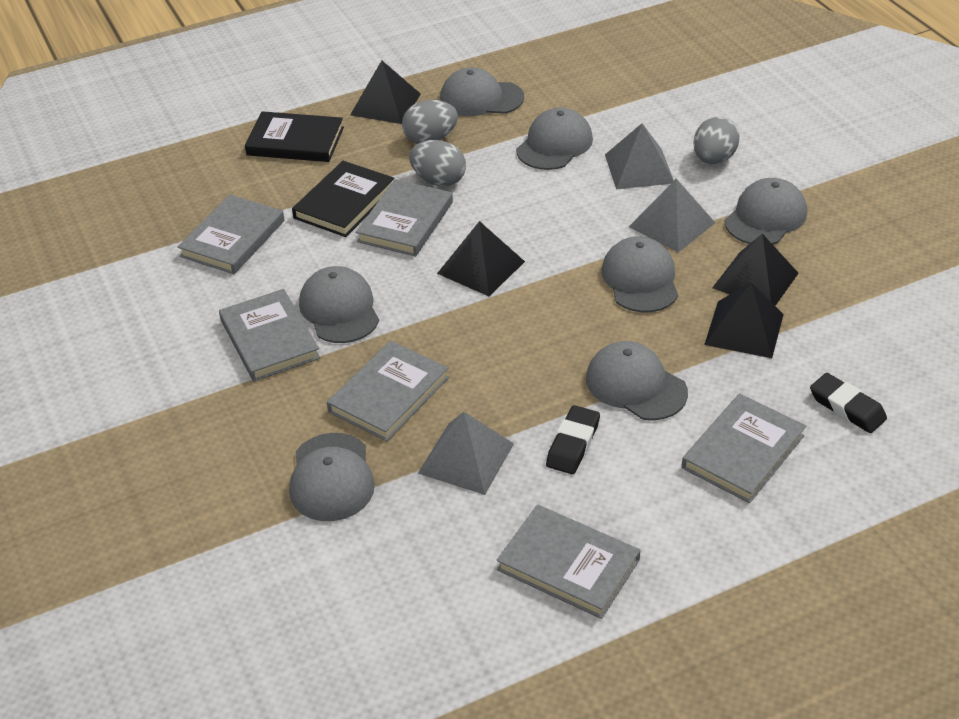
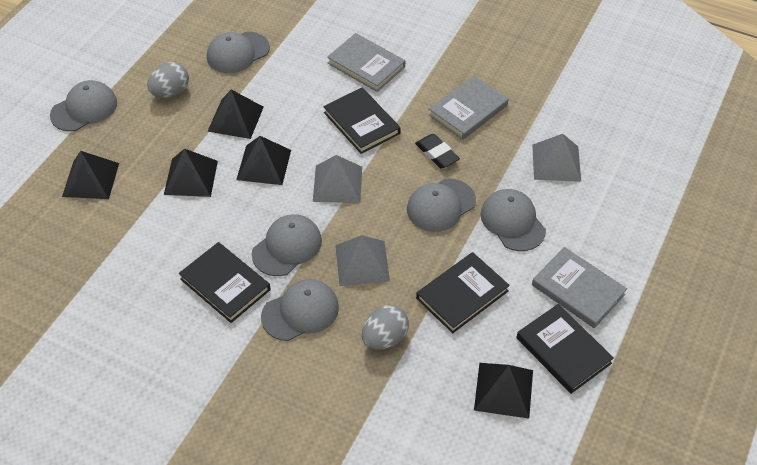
black book: 2 -> 4
black eraser: 2 -> 1
black pyramid: 4 -> 5
grey book: 6 -> 3
grey cap: 7 -> 6
grey egg: 3 -> 2

